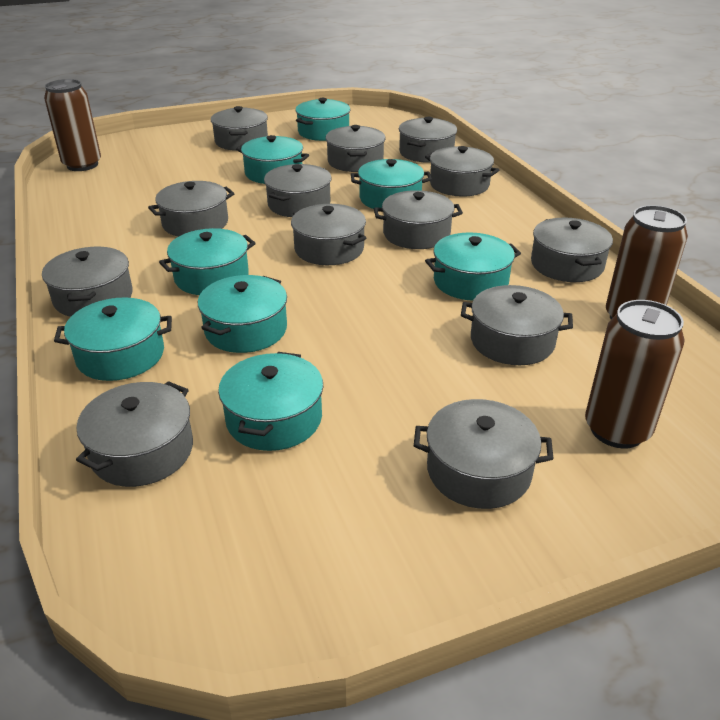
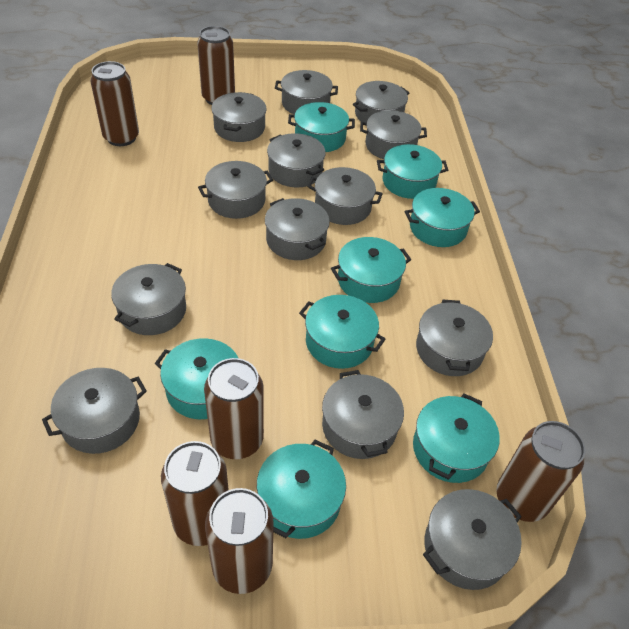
brown can: 3 -> 6

